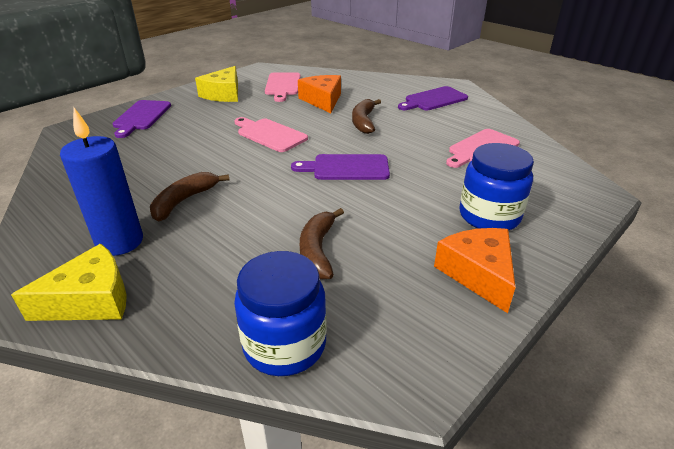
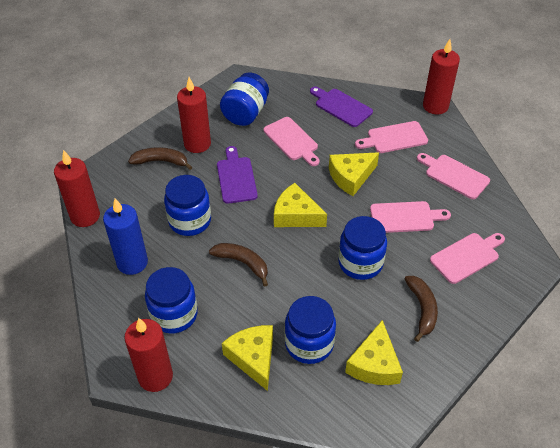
blue jar: 2 -> 5
orange cheese: 2 -> 0
pink cutting board: 3 -> 5
purple cutting board: 3 -> 2
red candle: 0 -> 4
yellow cheese: 2 -> 4

